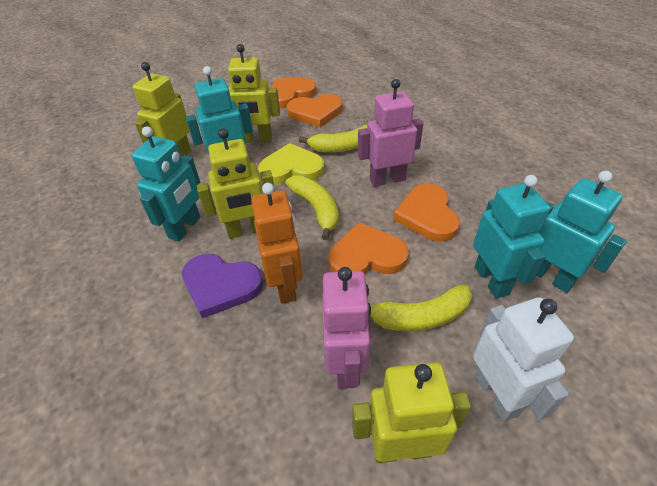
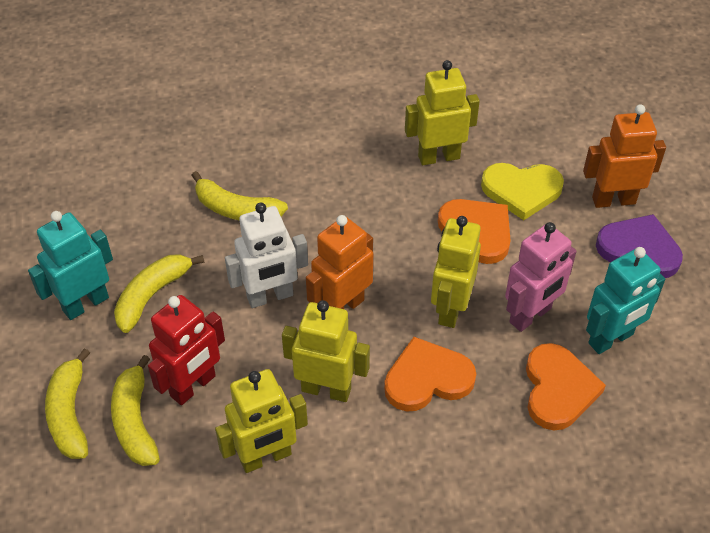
orange heart: 4 -> 3
orange robot: 1 -> 2
pink robot: 2 -> 1
red robot: 0 -> 1
turquoise robot: 4 -> 2
yellow banana: 3 -> 4

